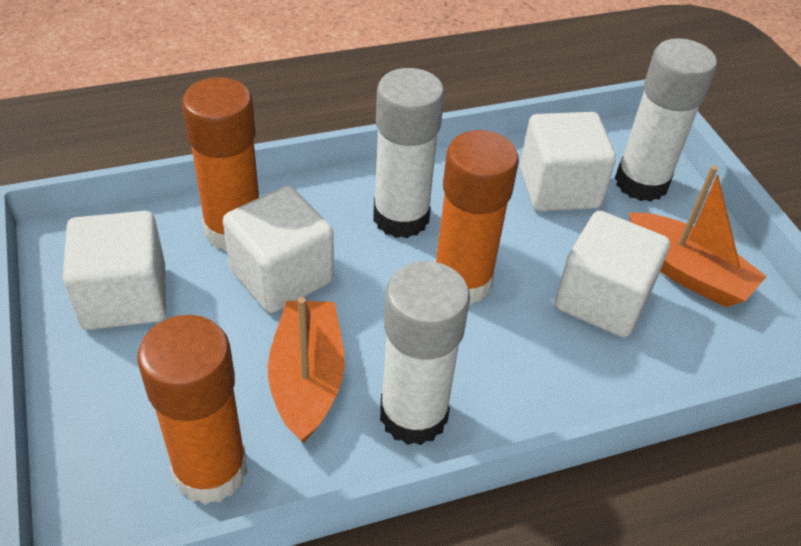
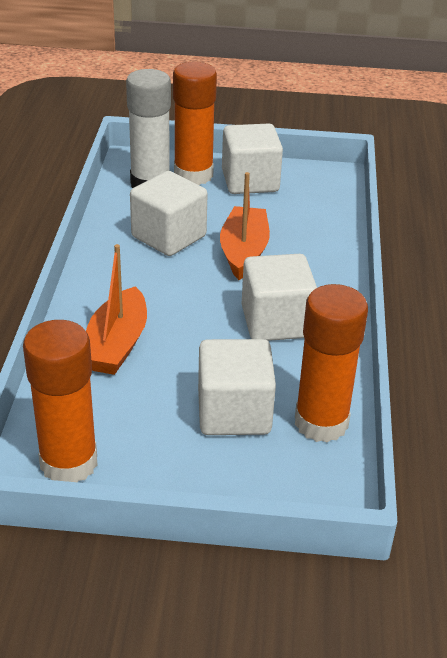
white glue stick: 3 -> 1

